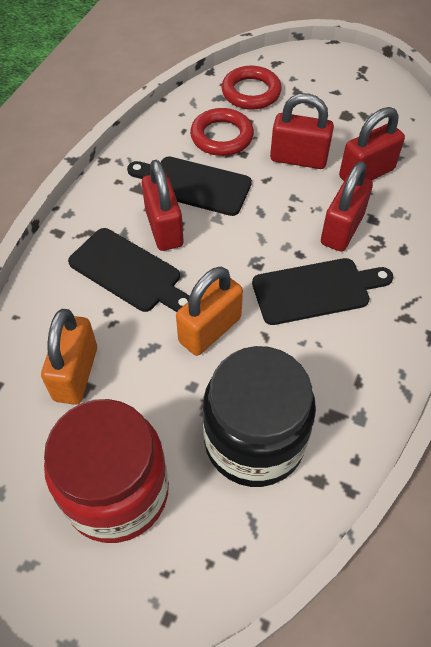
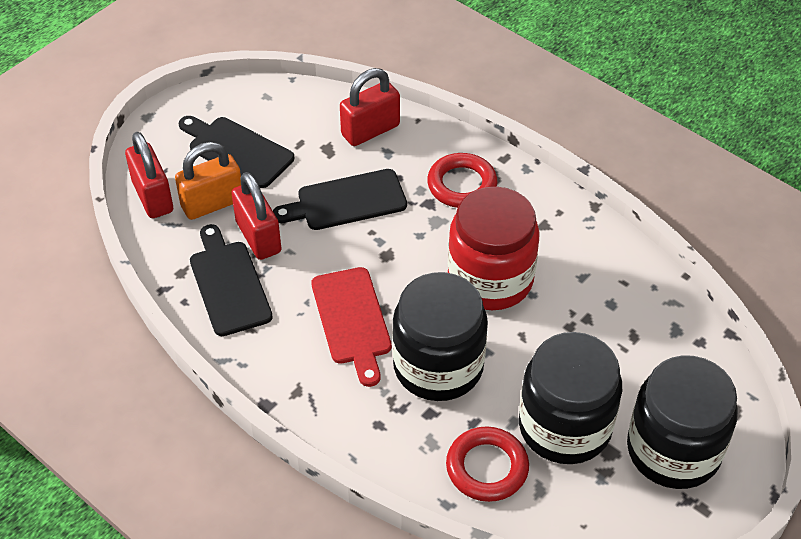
black jar: 1 -> 3
orange padlock: 2 -> 1
red cutting board: 0 -> 1
red padlock: 4 -> 3

